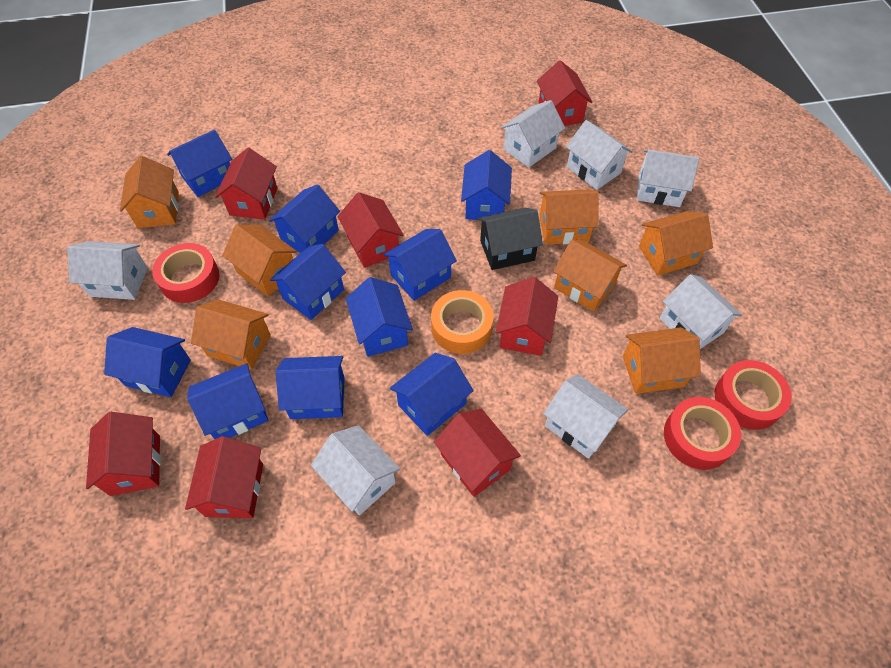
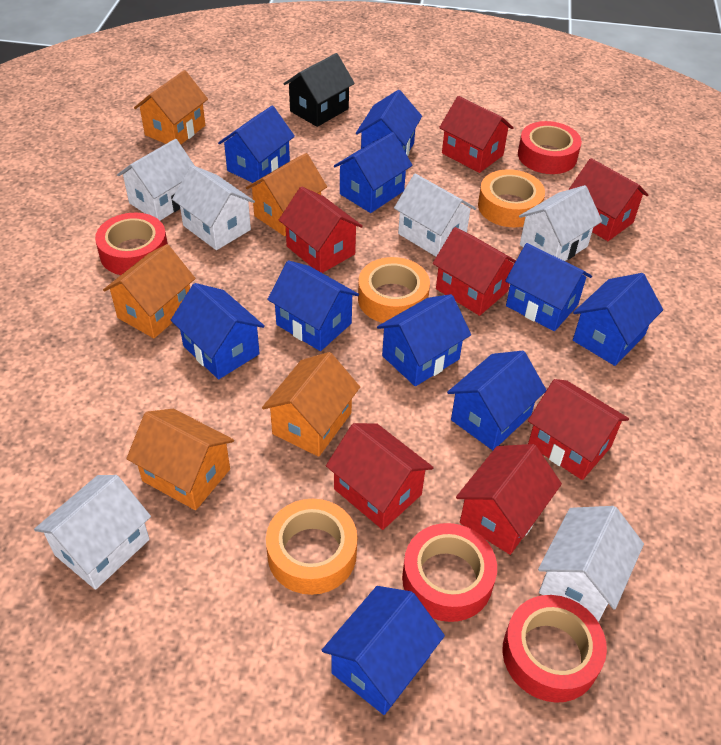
orange house: 7 -> 5
orange tape: 1 -> 3
red tape: 3 -> 4
white house: 7 -> 6

